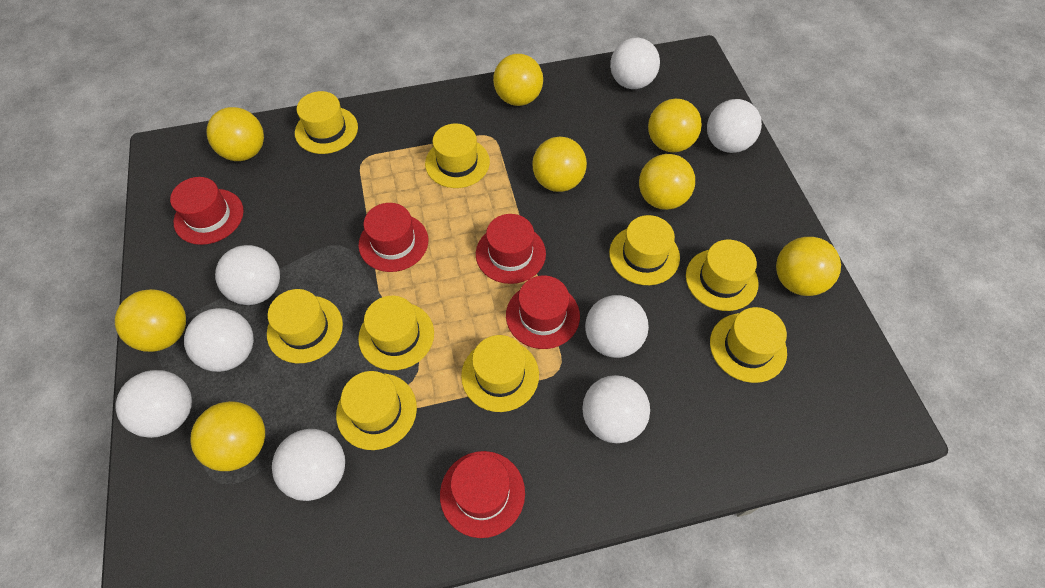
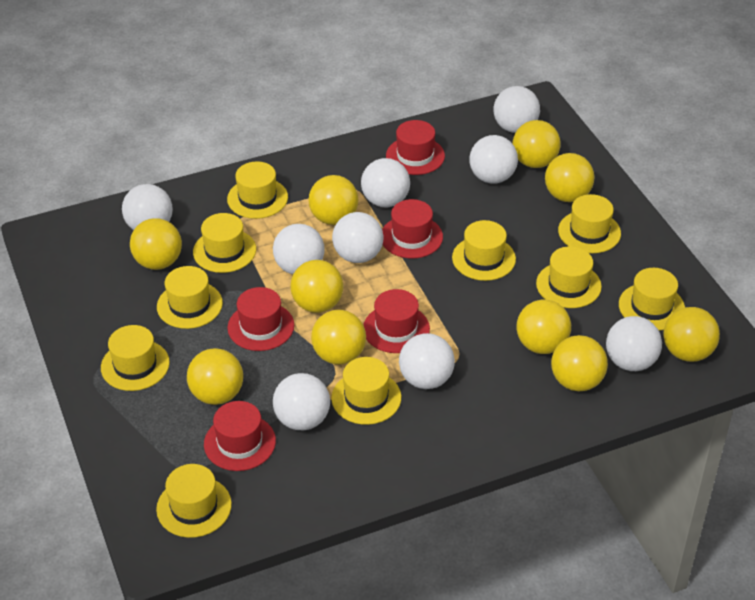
white ball: 8 -> 9
yellow ball: 8 -> 10
yellow hat: 9 -> 10

